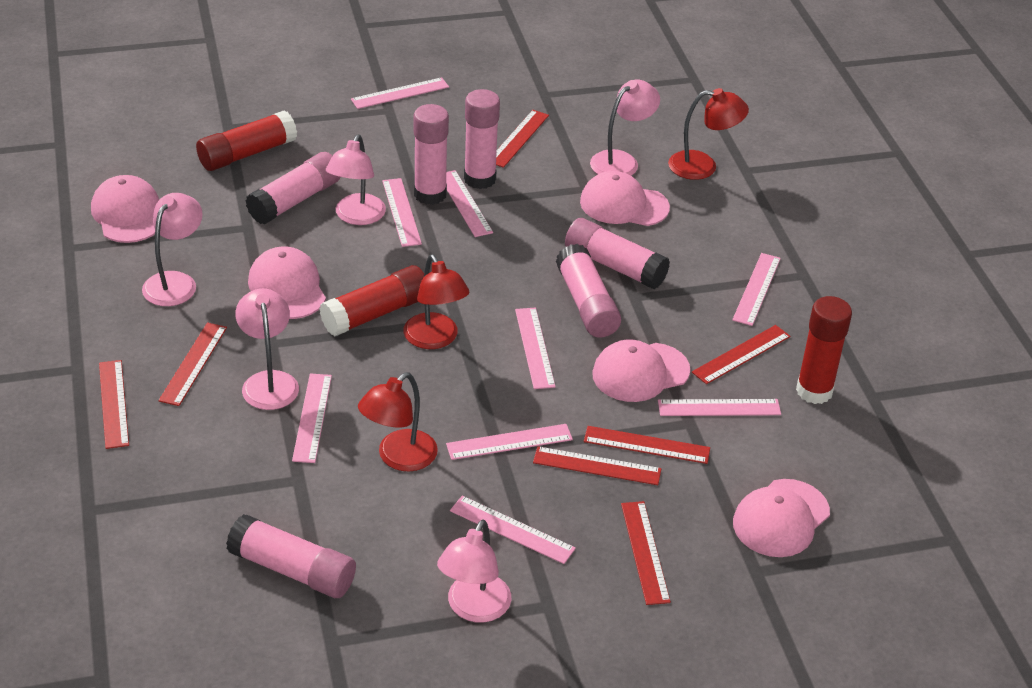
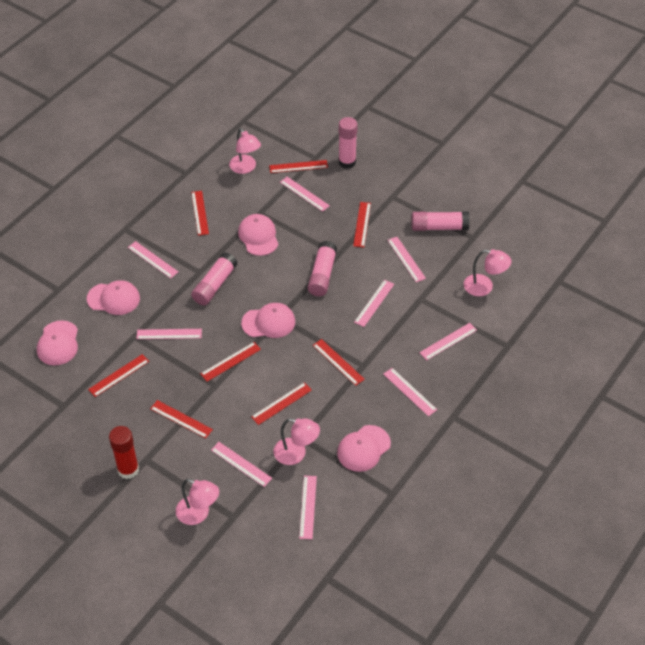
pink glue stick: 6 -> 4
pink lamp: 5 -> 4
red glue stick: 3 -> 1
red lamp: 3 -> 0
red ruler: 7 -> 8

